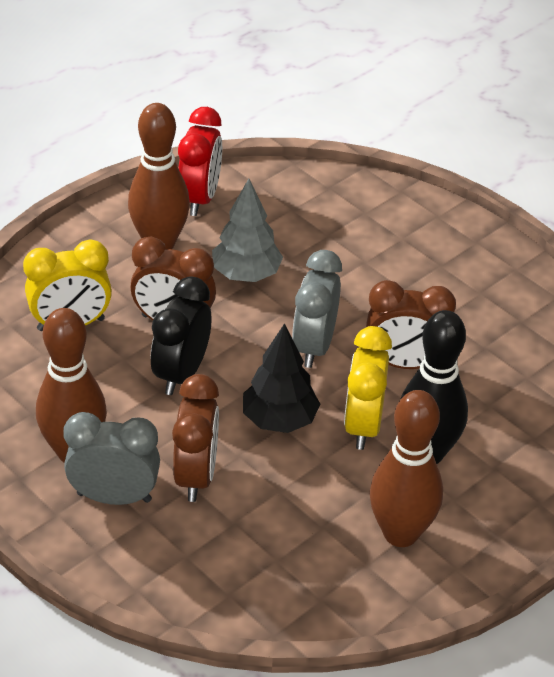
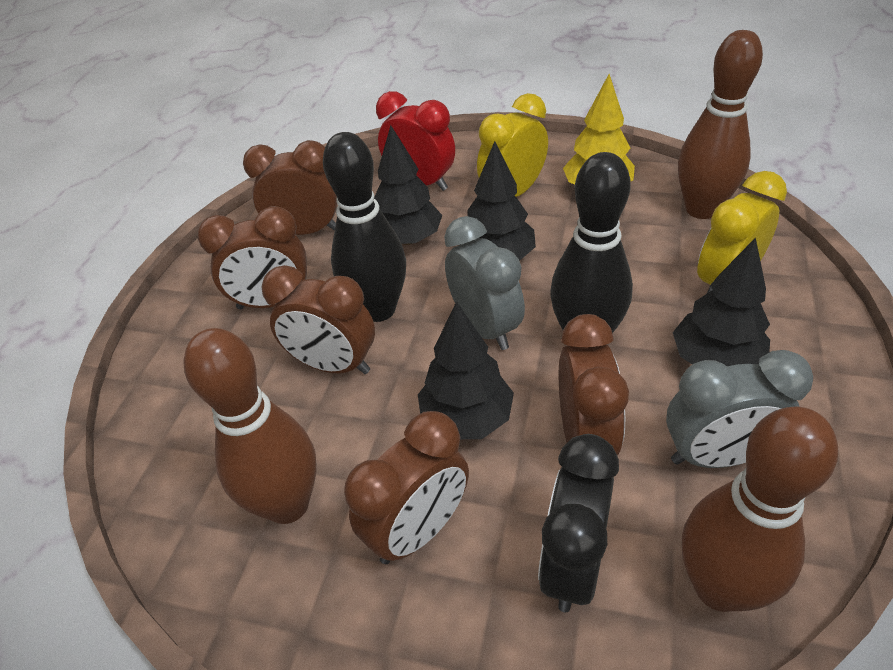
black bowling pin: 1 -> 2
black tree: 1 -> 4
brown clock: 3 -> 5
grey tree: 1 -> 0
yellow tree: 0 -> 1

